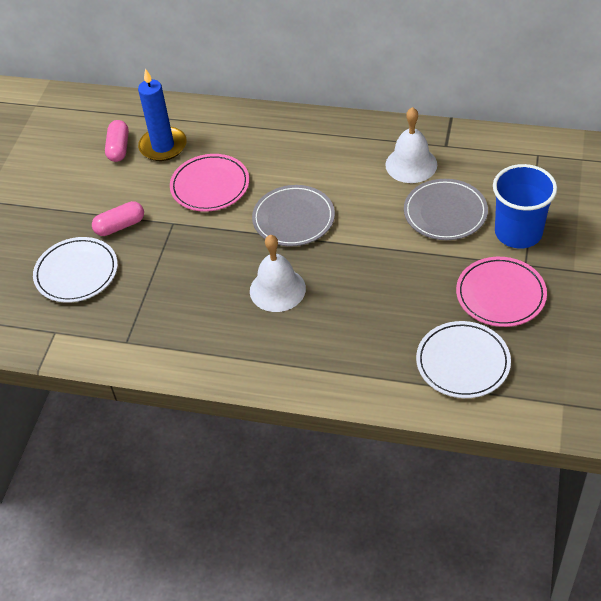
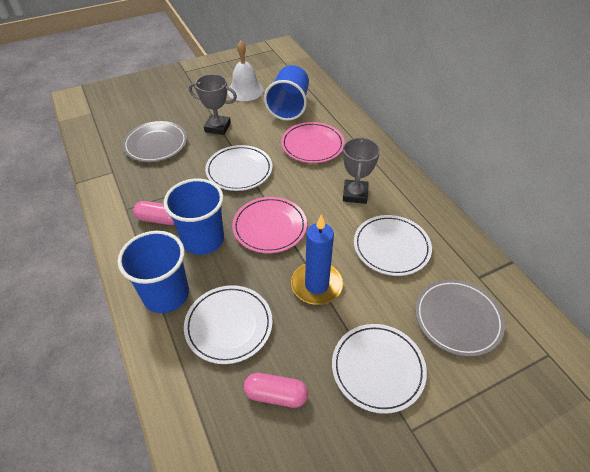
blue cup: 1 -> 3
grey trophy: 0 -> 2
white bell: 2 -> 1
white plate: 2 -> 4

